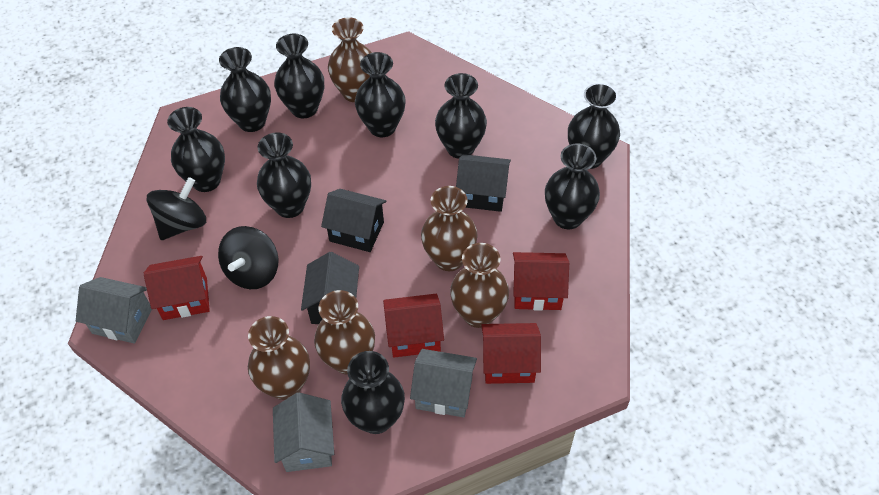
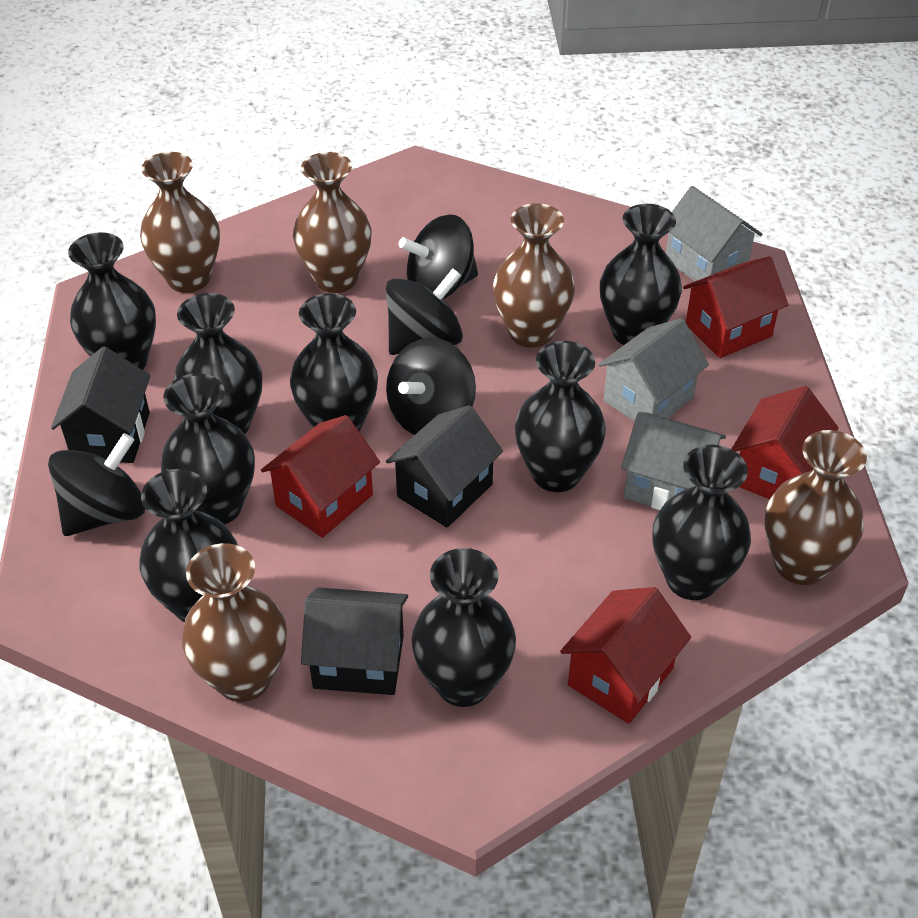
black spinning top: 2 -> 4

